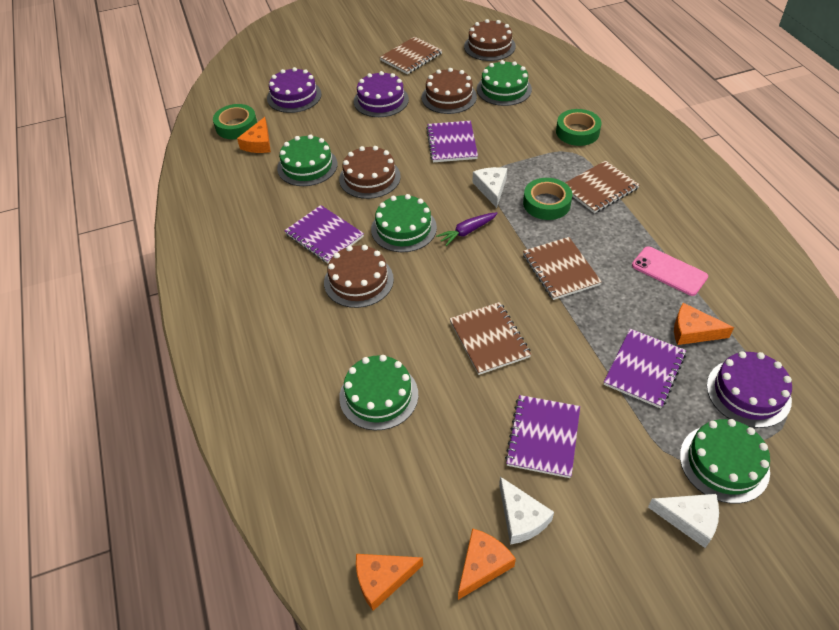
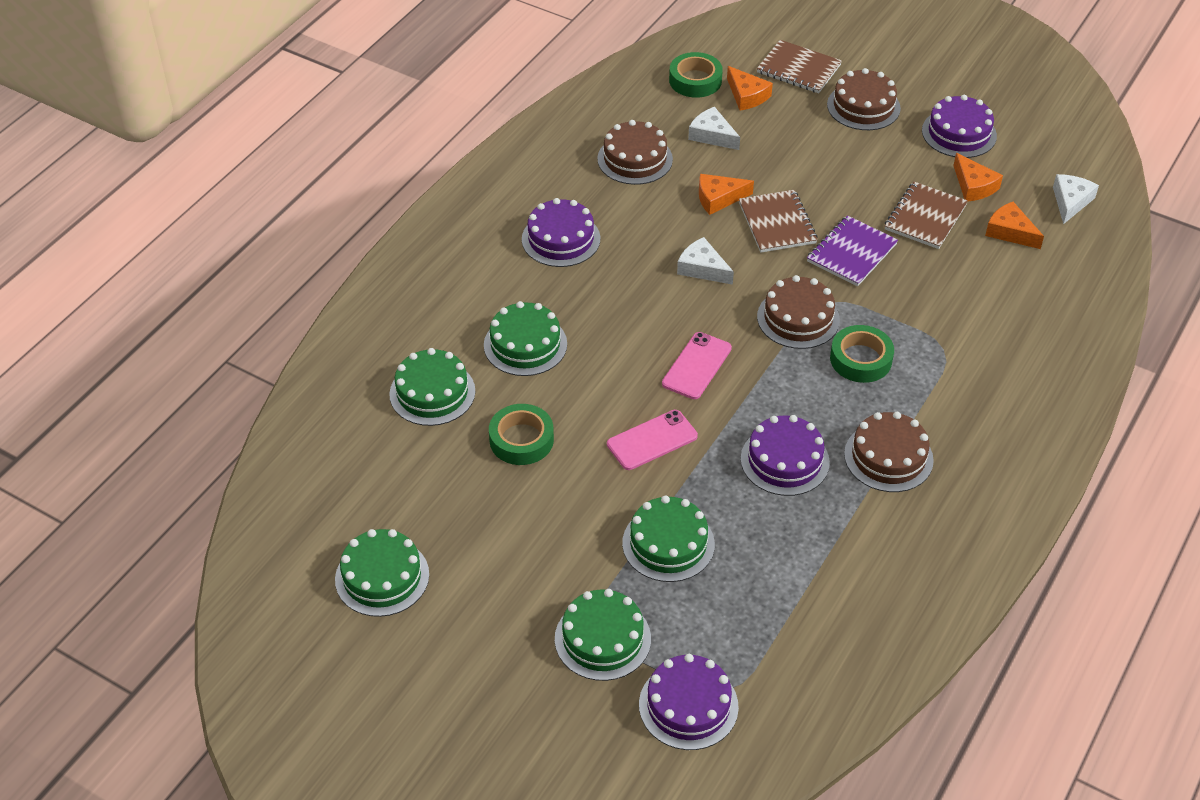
brown notebook: 4 -> 3
pink phone: 1 -> 2
purple cake: 3 -> 4
purple carrot: 1 -> 0
purple notebook: 4 -> 1

